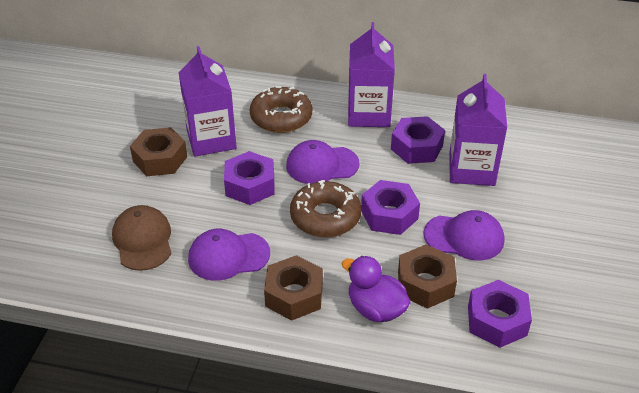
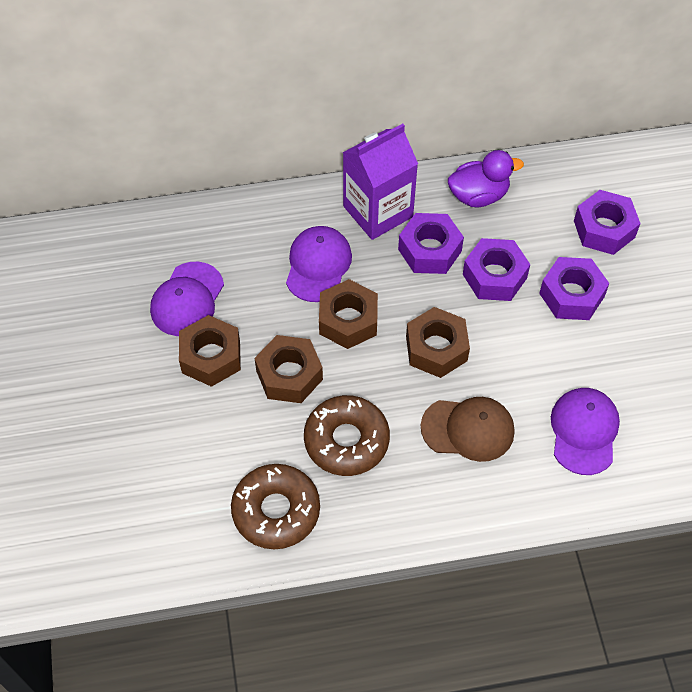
brown nut: 3 -> 4
purple carton: 3 -> 1

